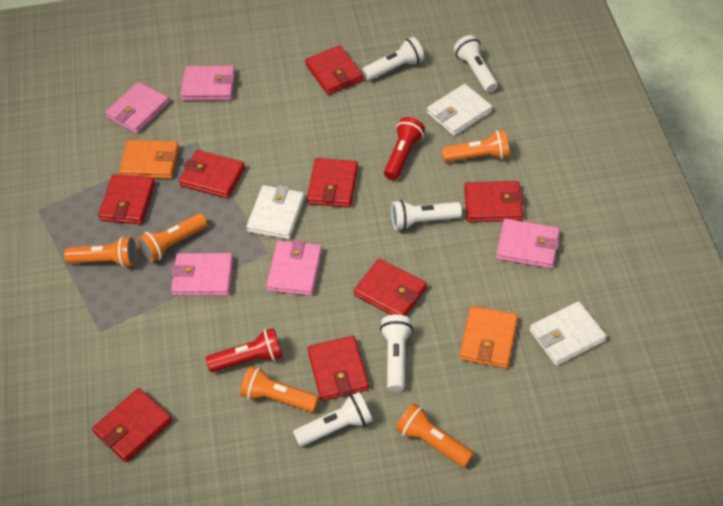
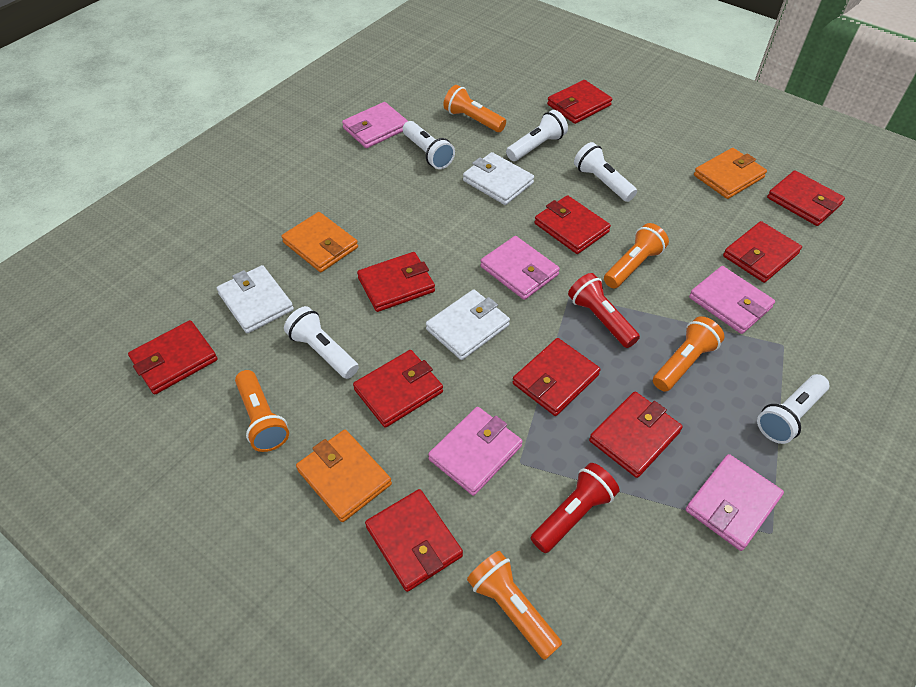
orange wallet: 2 -> 3
red wallet: 8 -> 10

